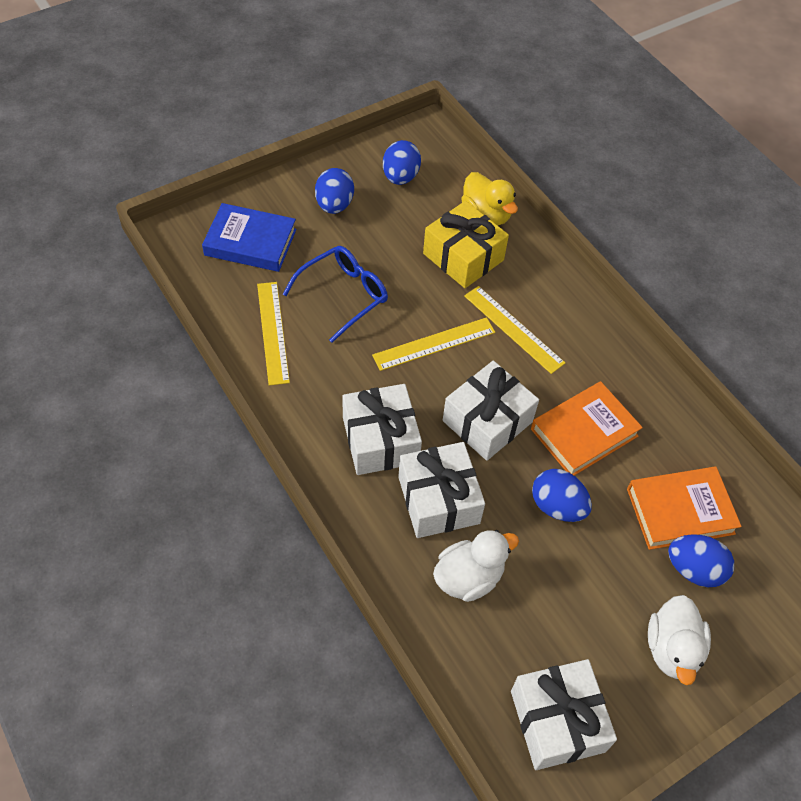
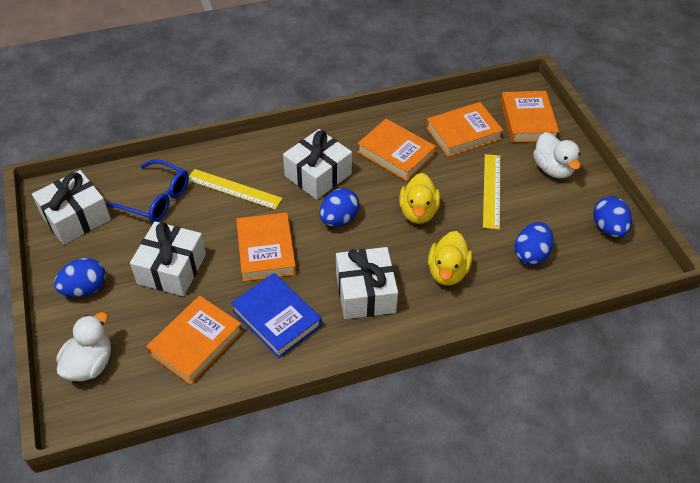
orange book: 2 -> 5
yellow duck: 1 -> 2
yellow gift: 1 -> 0
yellow ruler: 3 -> 2

